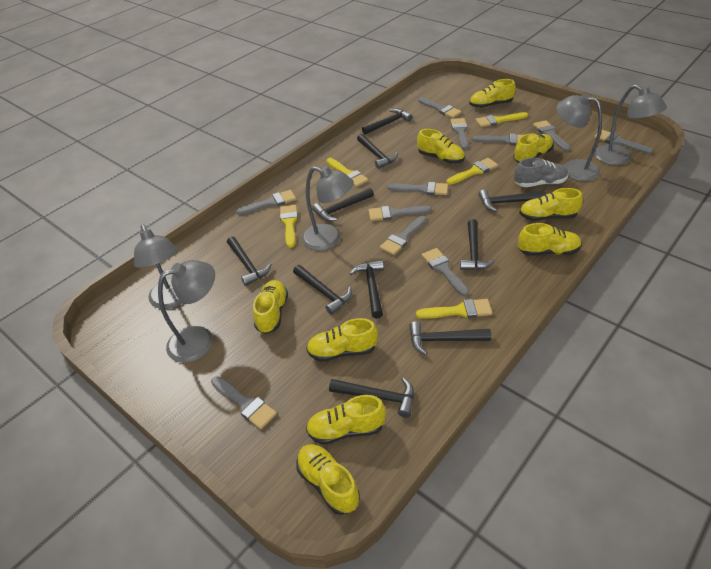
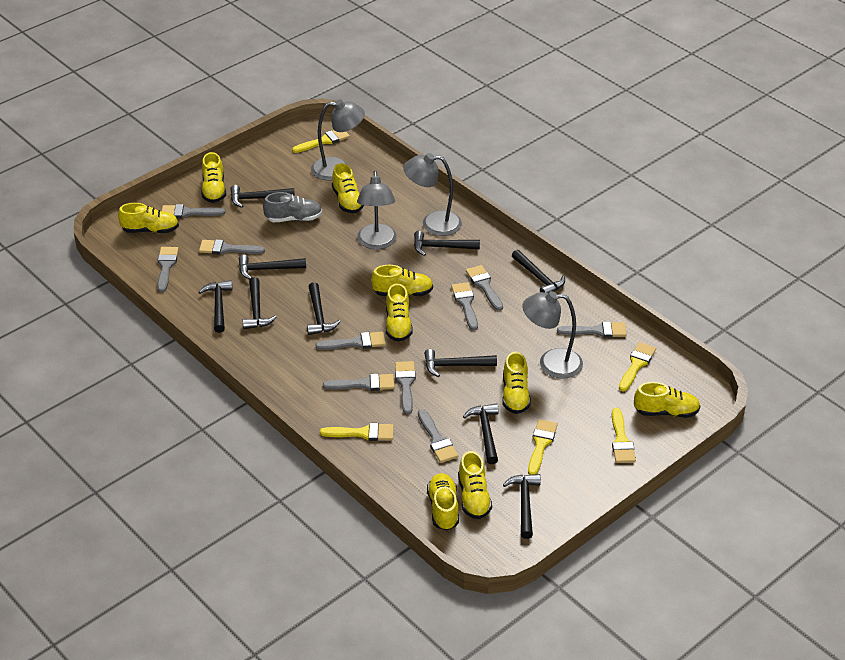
grey brush: 11 -> 10
grey lamp: 5 -> 4

